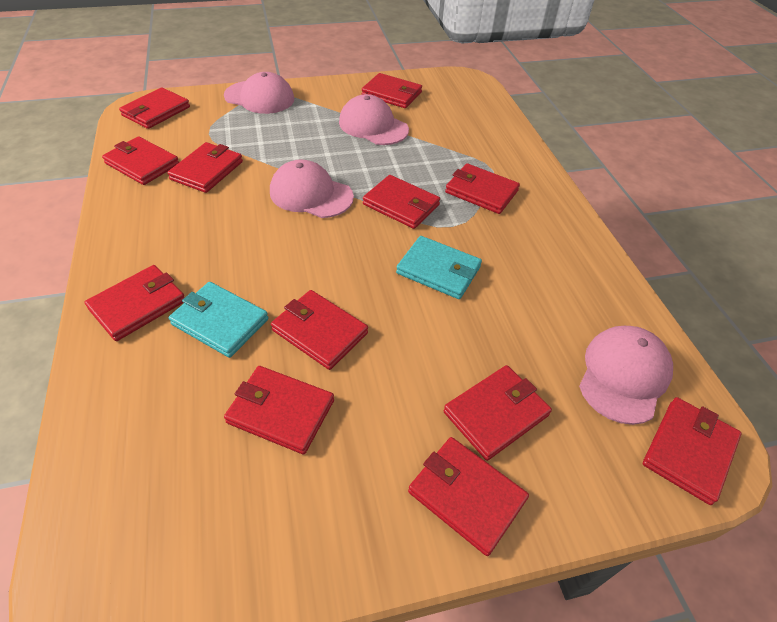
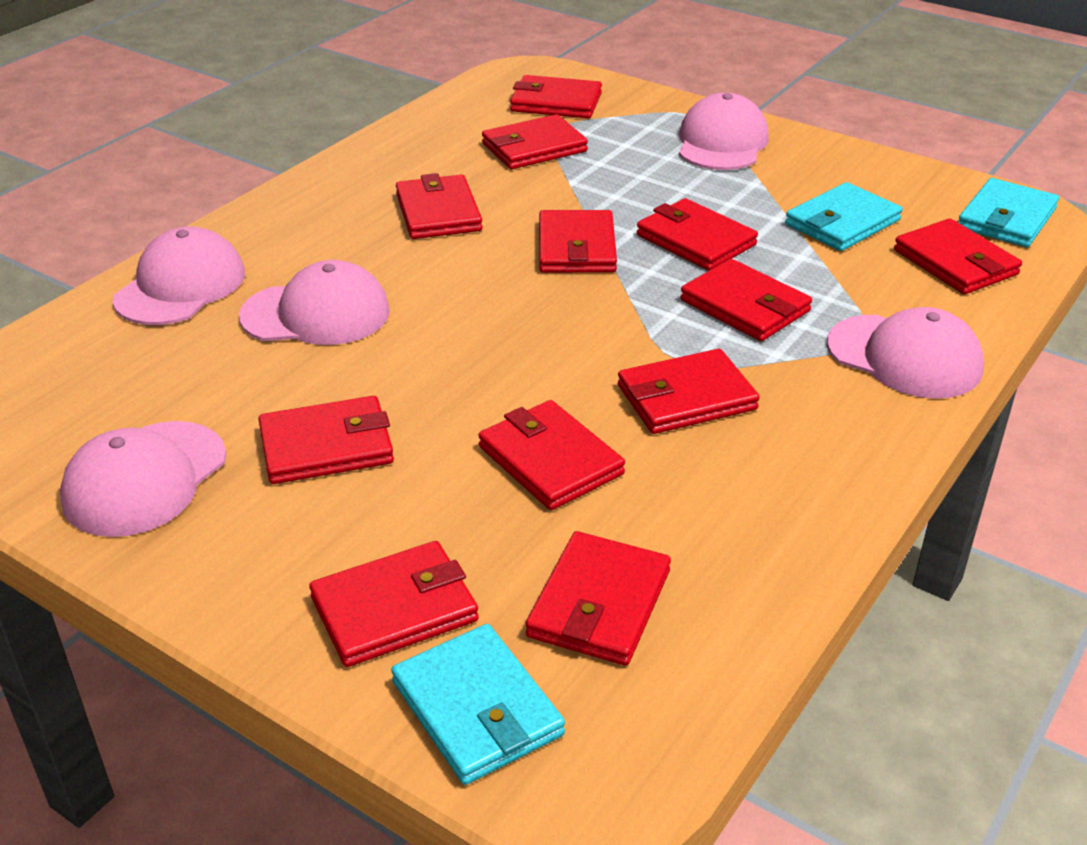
pink cap: 4 -> 5
turquoise wallet: 2 -> 3

